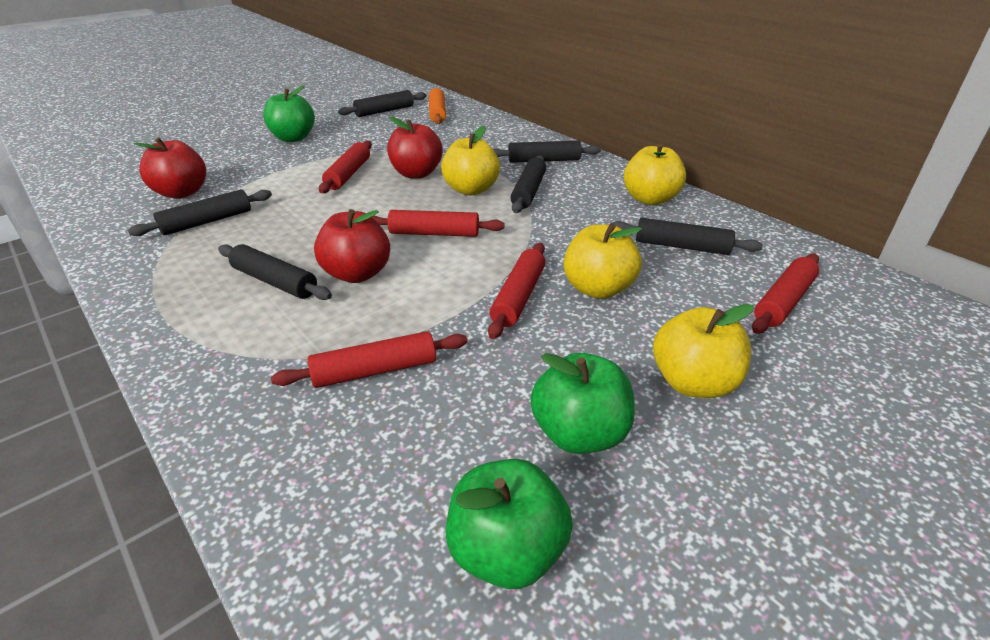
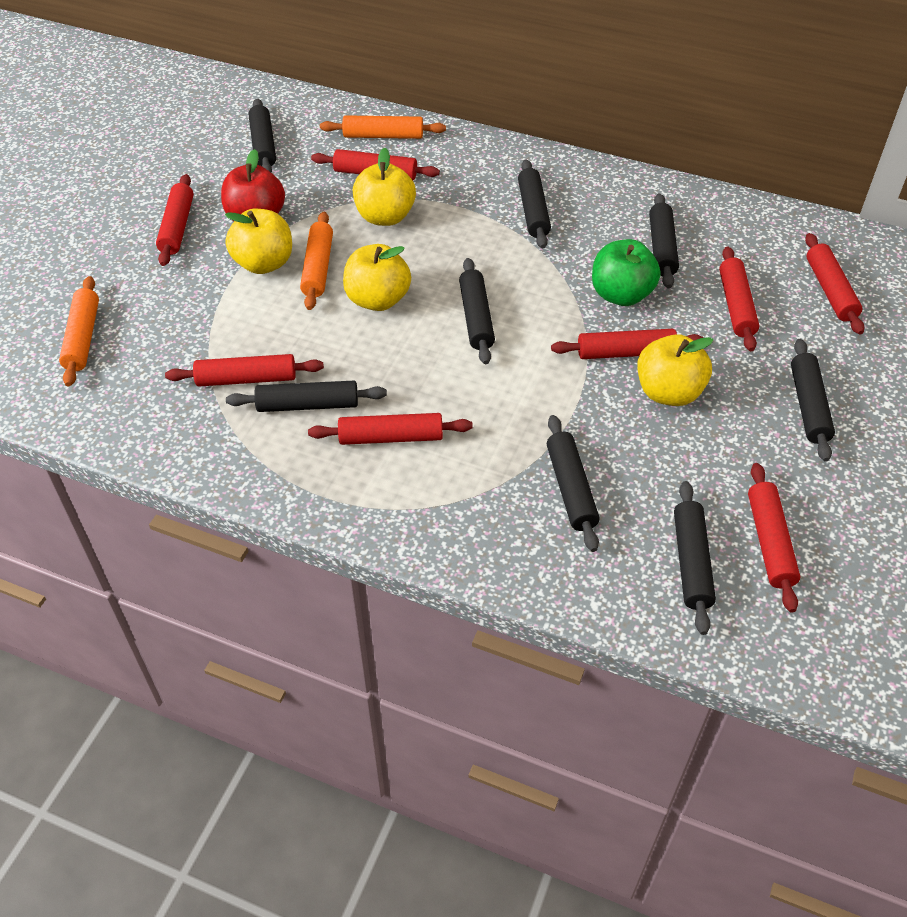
black rolling pin: 6 -> 8
green apple: 3 -> 1
orange rolling pin: 1 -> 3
red apple: 3 -> 1
red rolling pin: 5 -> 8

